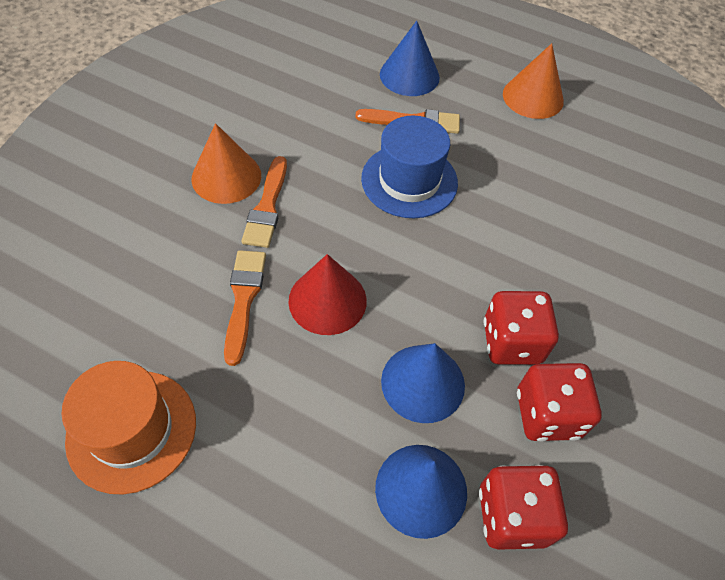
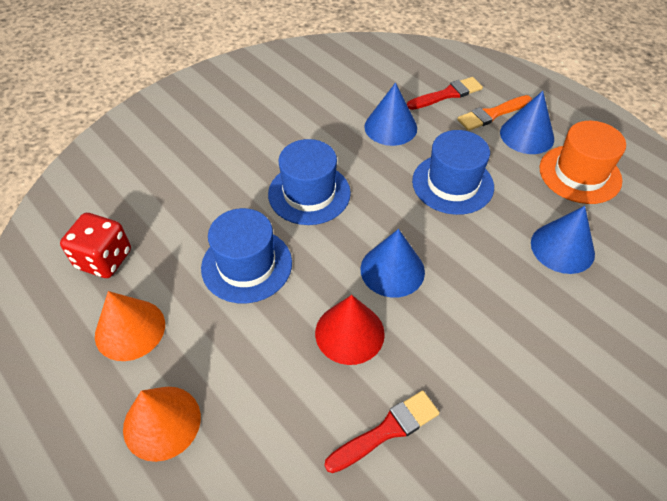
blue cone: 3 -> 4
blue hat: 1 -> 3
orange brush: 3 -> 1
red brush: 0 -> 2
red dice: 3 -> 1

